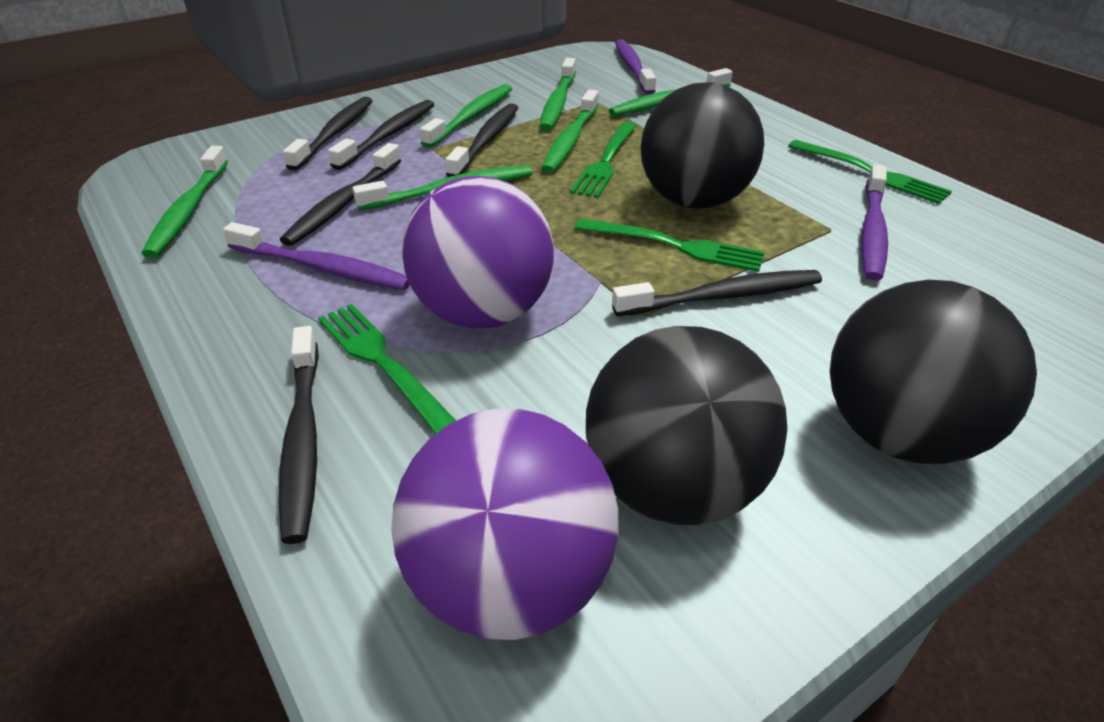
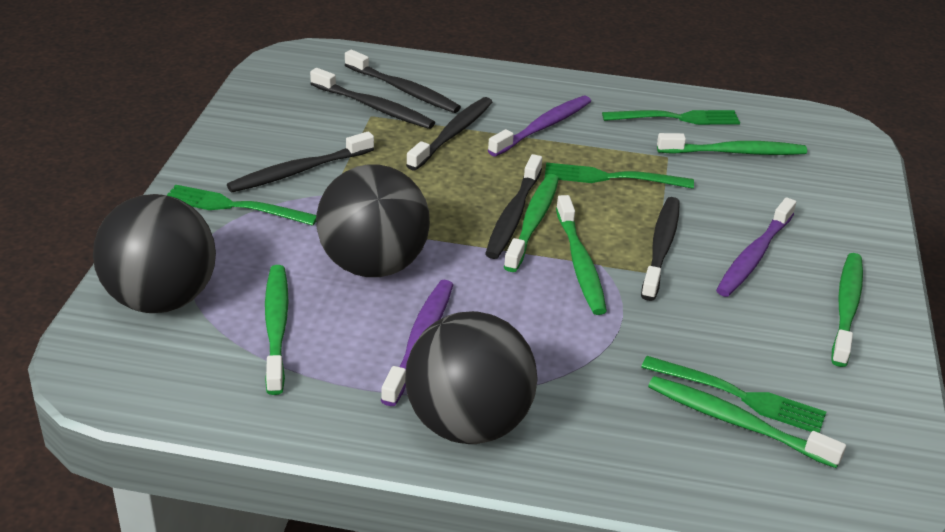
purple ball: 2 -> 0

